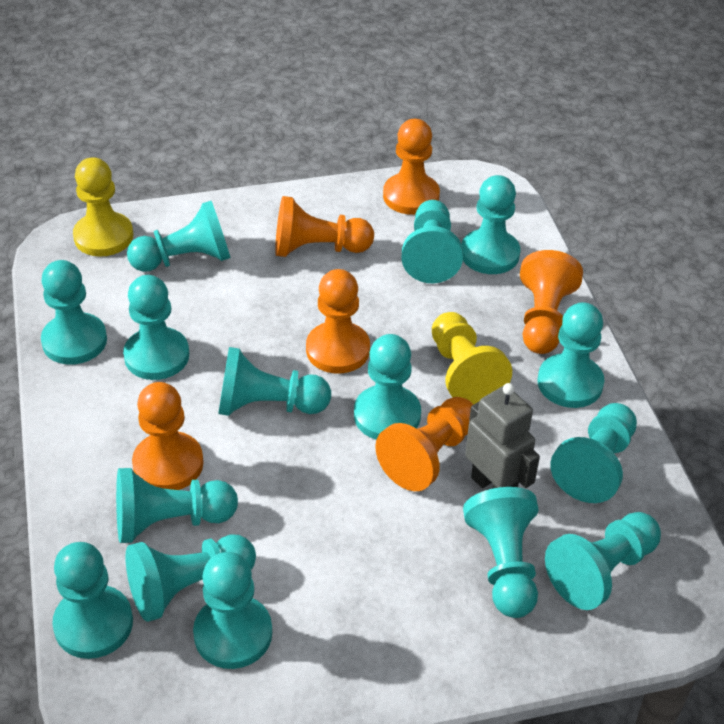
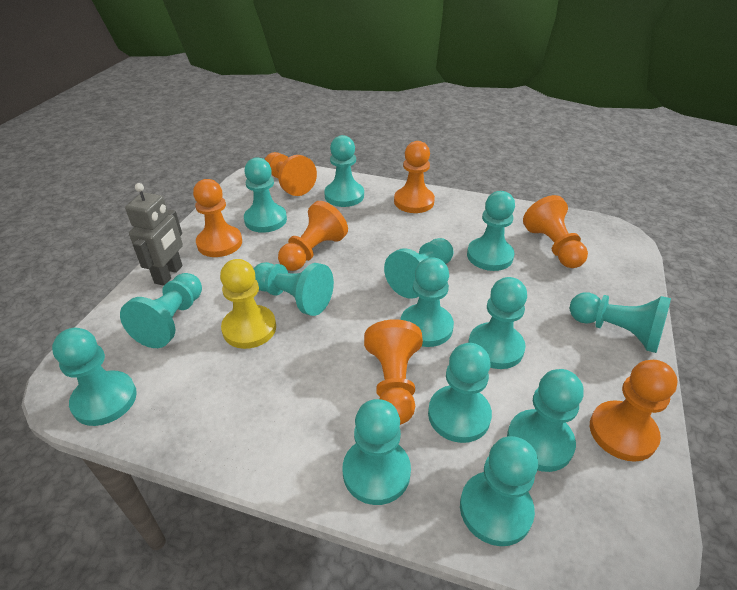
orange pawn: 6 -> 7
turquoise pawn: 15 -> 14
yellow pawn: 2 -> 1

